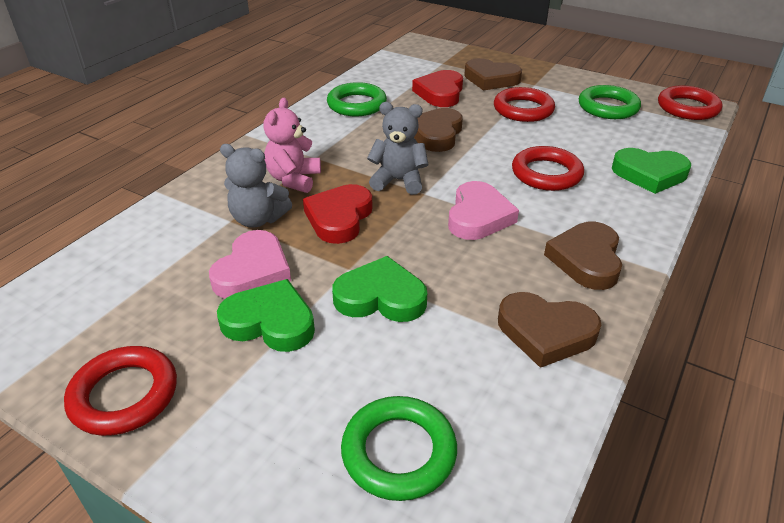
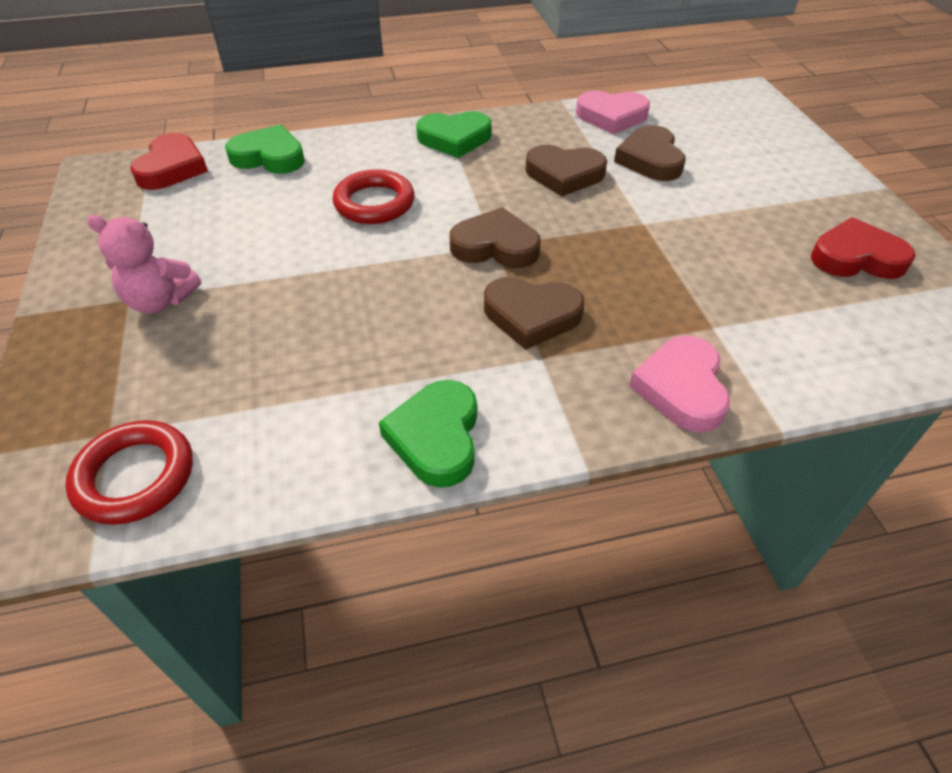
green ring: 3 -> 0
grey teddy bear: 2 -> 0
red ring: 4 -> 2

